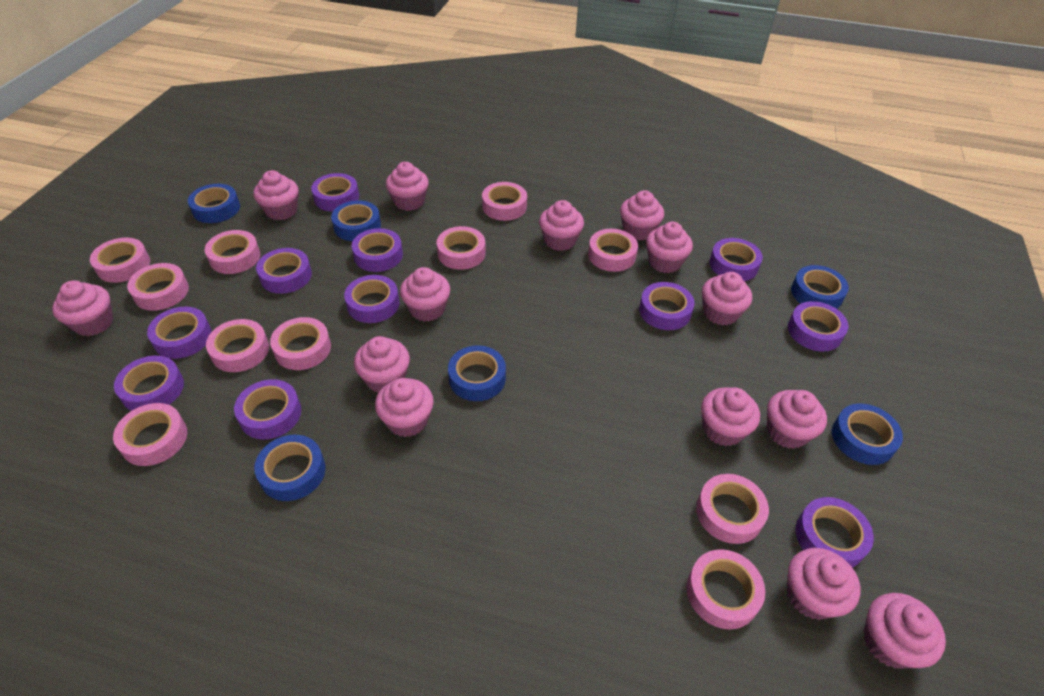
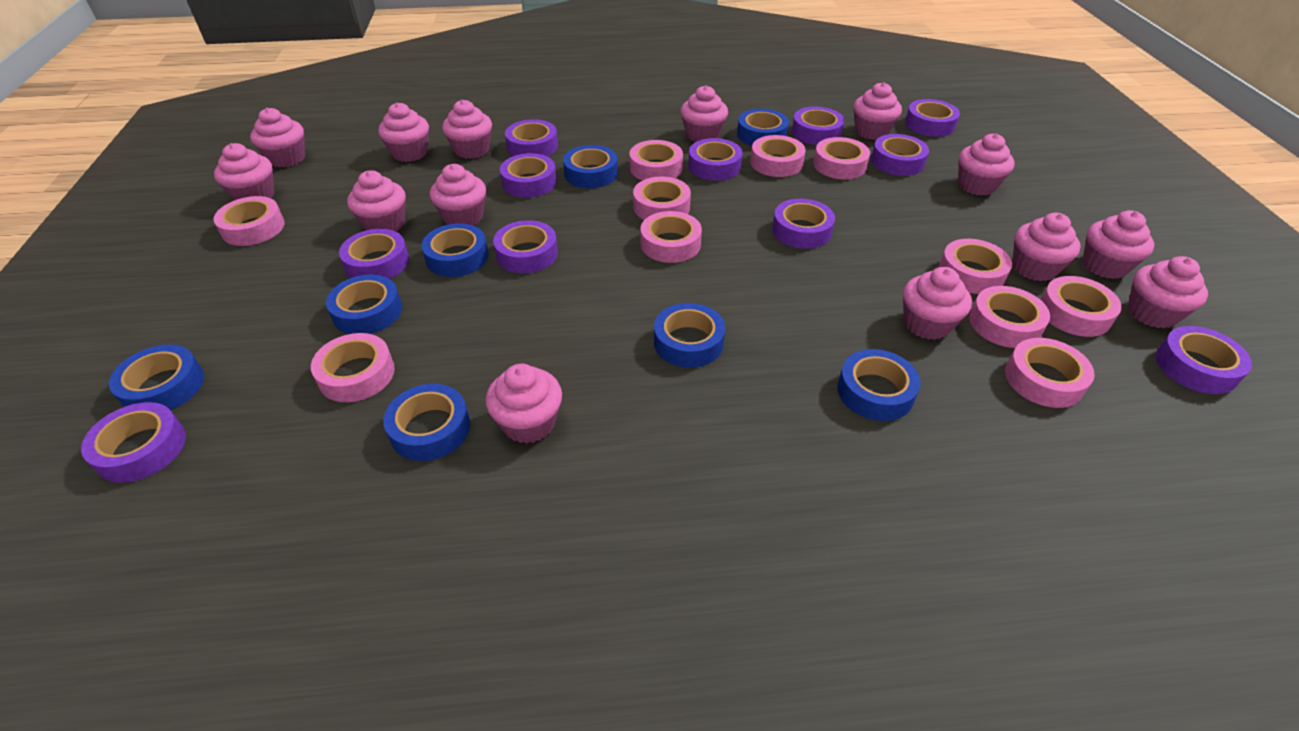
blue tape: 6 -> 8

